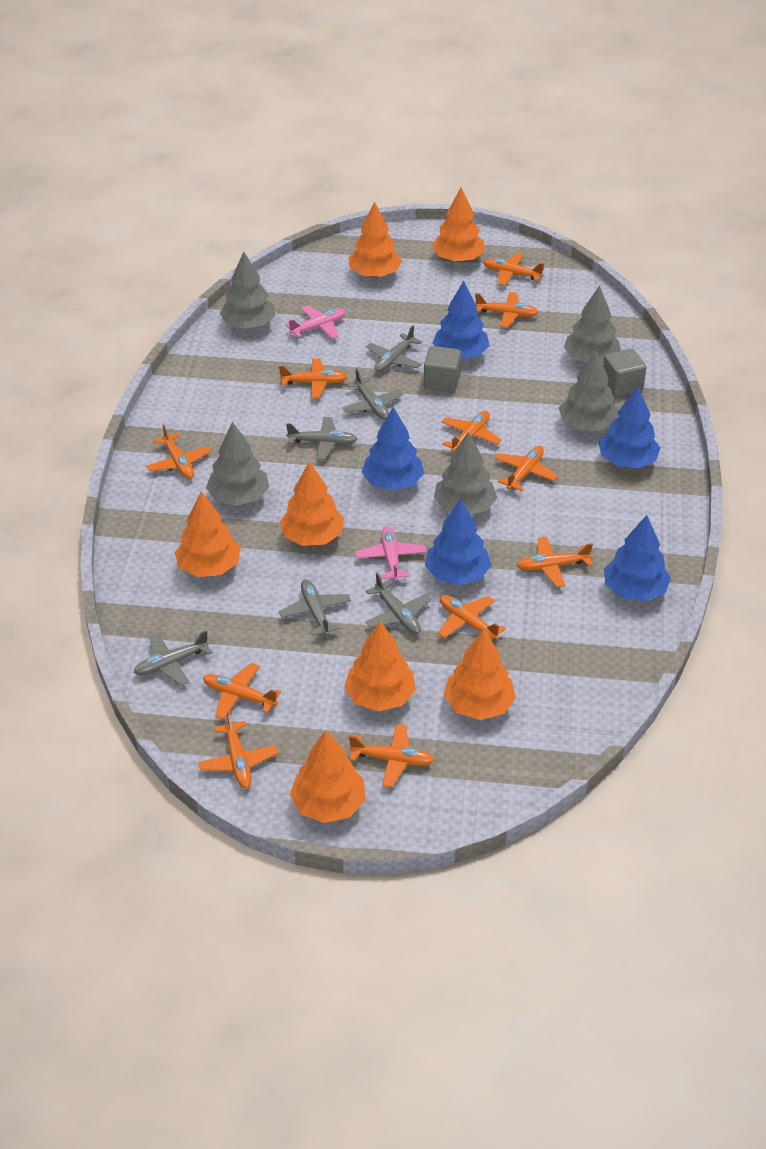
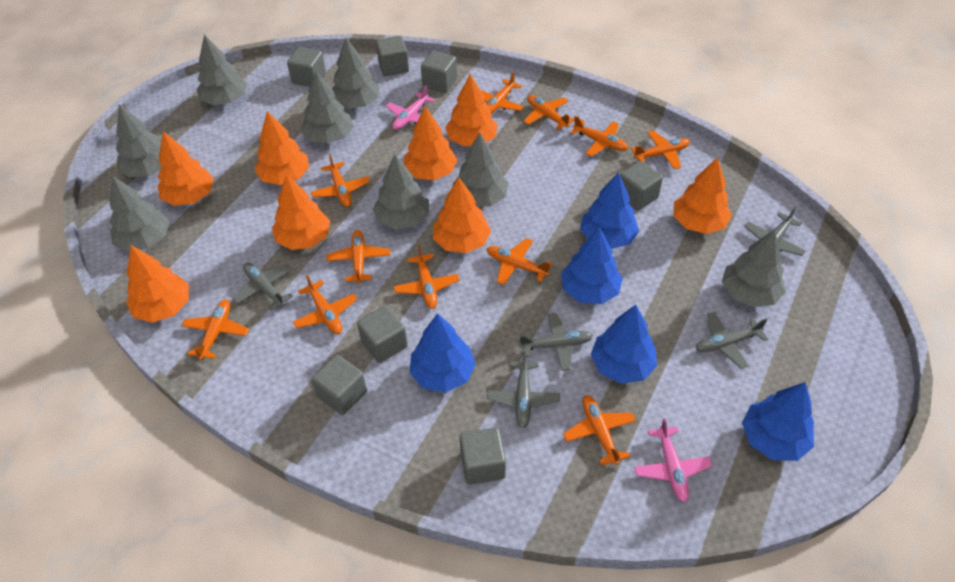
grey cube: 2 -> 7
grey plane: 6 -> 5
grey tree: 5 -> 8
orange tree: 7 -> 8

